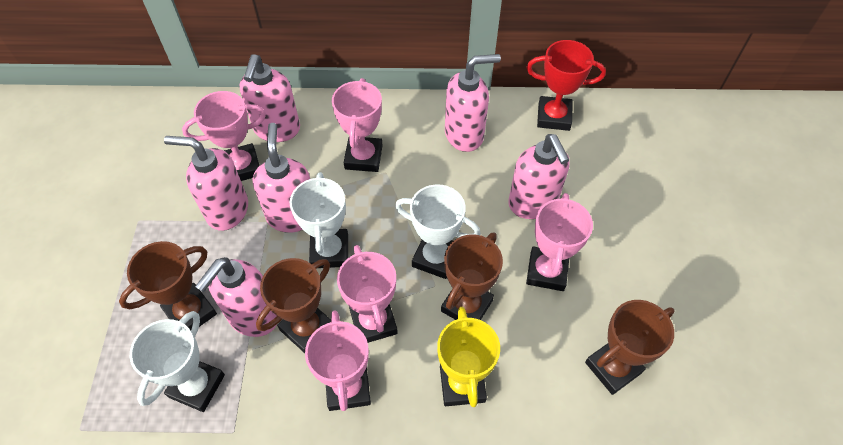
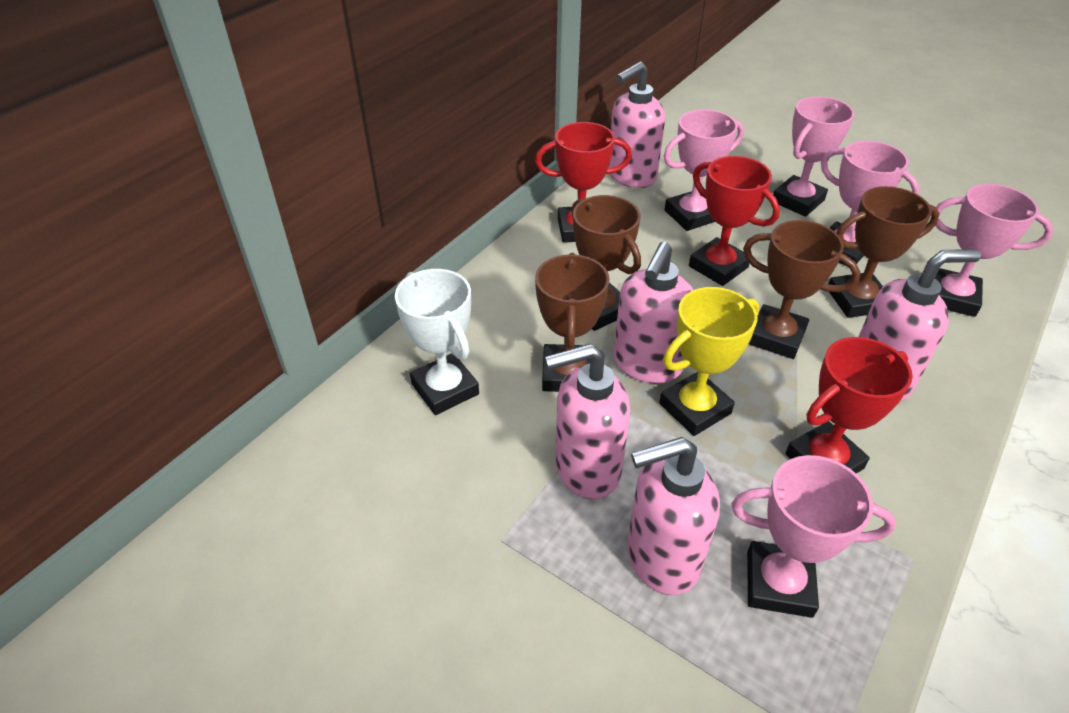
pink soap dispenser: 6 -> 5
red trophy: 1 -> 3
white trophy: 3 -> 1

